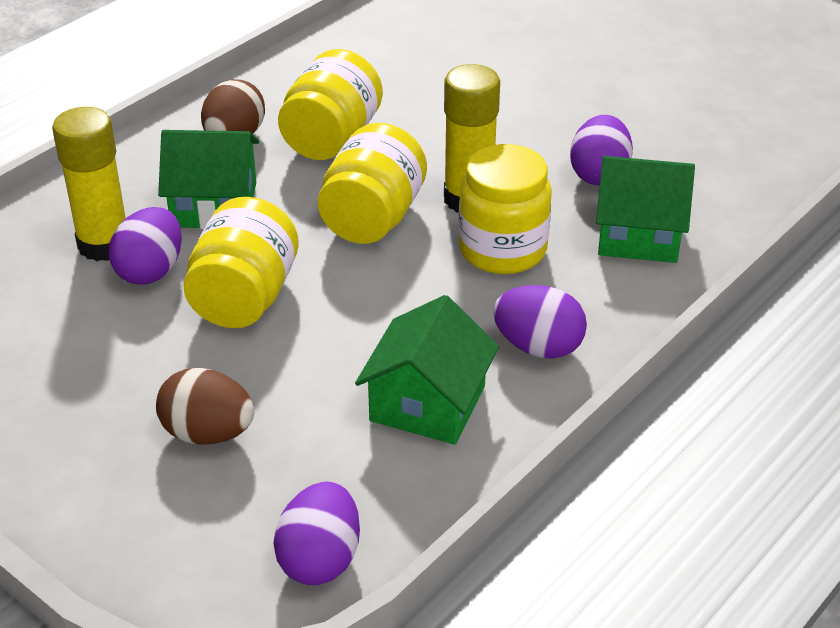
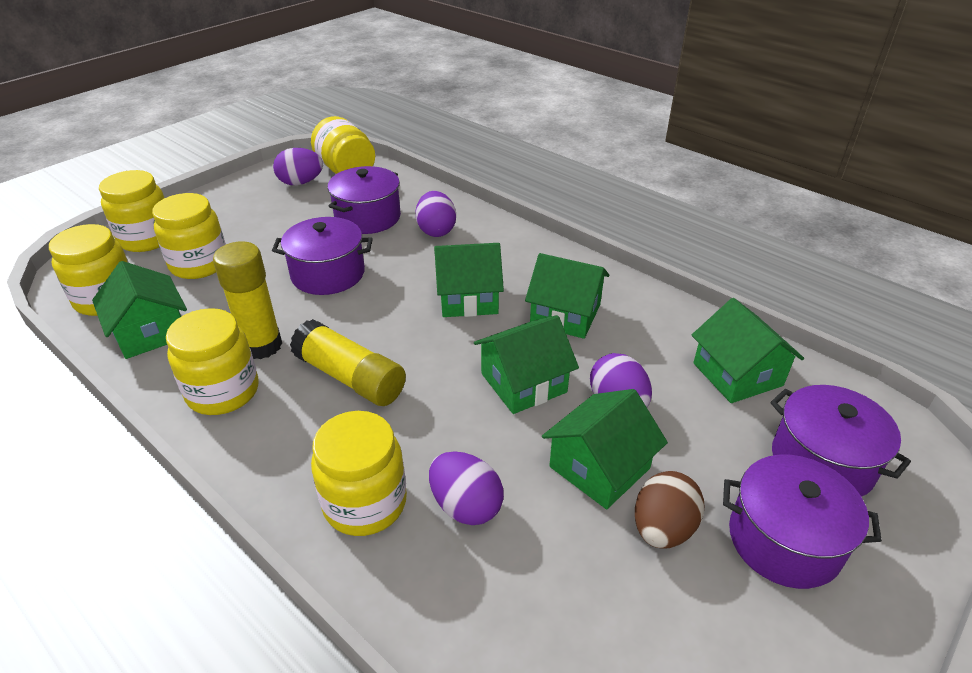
brown egg: 2 -> 1
green house: 3 -> 6
purple pot: 0 -> 4
yellow jar: 4 -> 6

